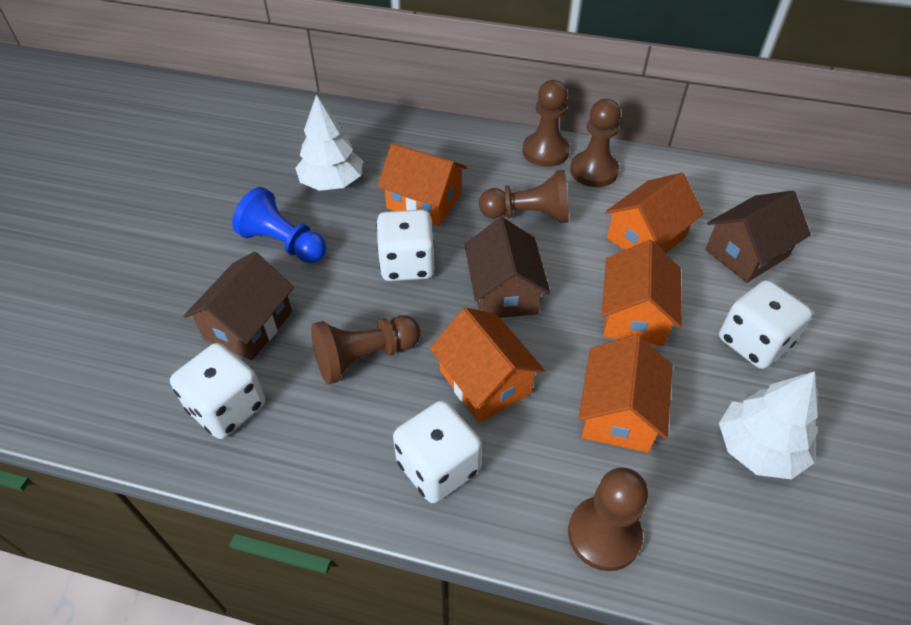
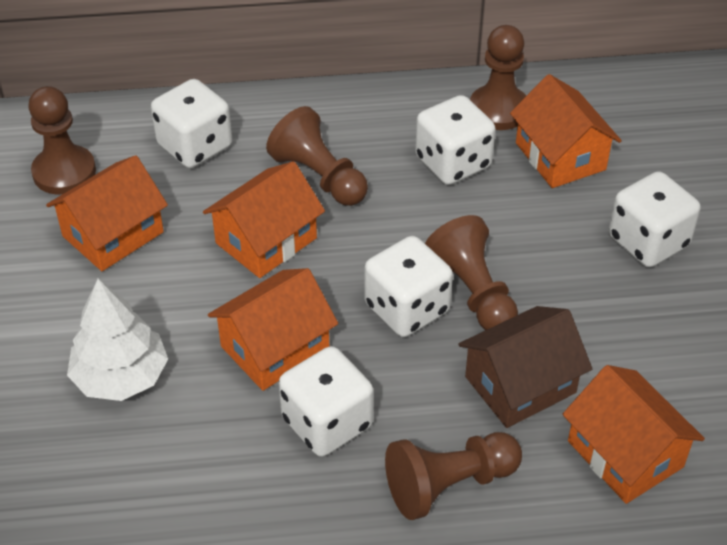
blue pawn: 1 -> 0
brown house: 3 -> 1
white dice: 4 -> 5
white tree: 2 -> 1

